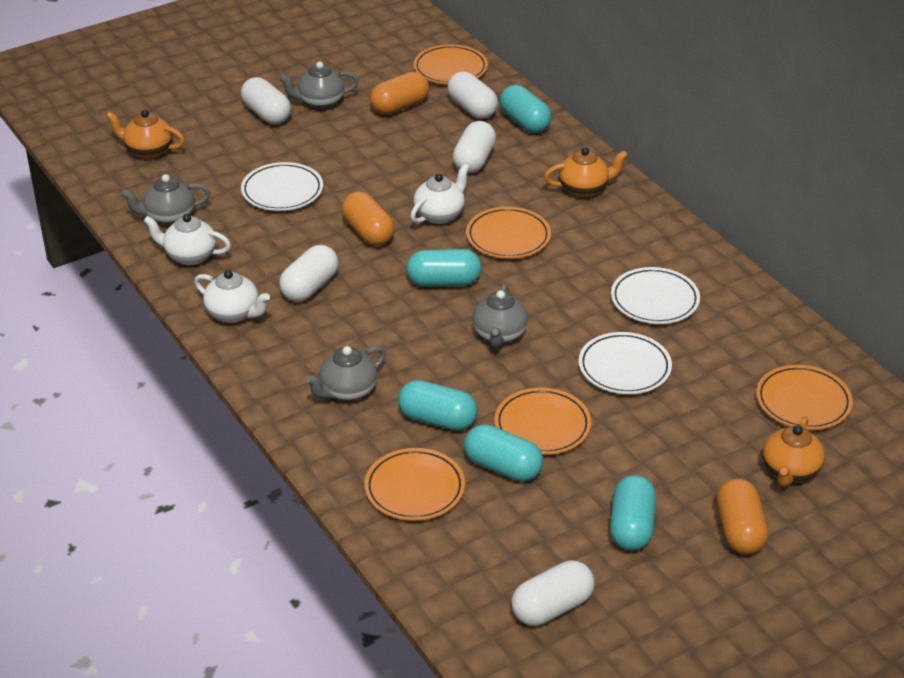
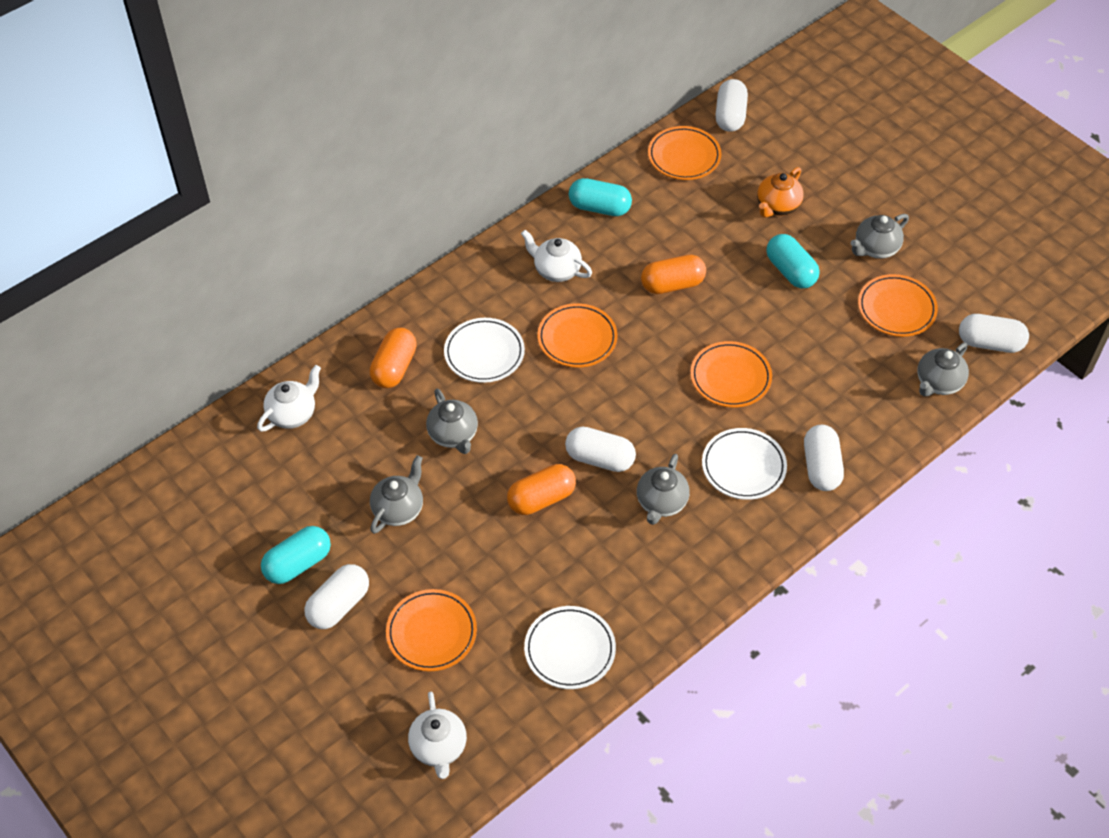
grey teapot: 4 -> 5
orange teapot: 3 -> 1
turquoise capsule: 5 -> 3

